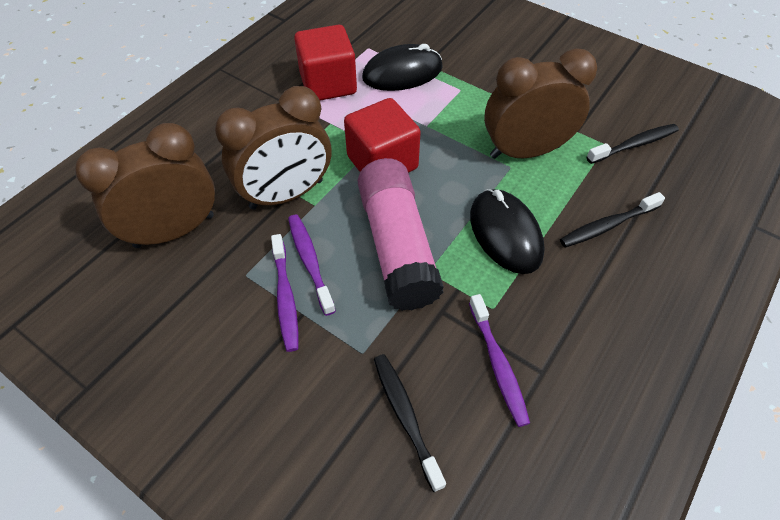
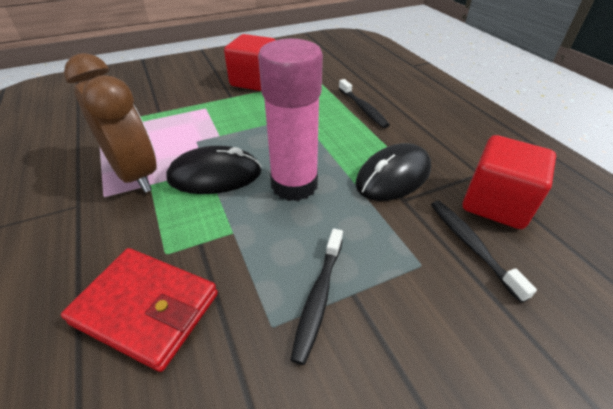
brown clock: 3 -> 1
purple toothbrush: 3 -> 0
red wallet: 0 -> 1

